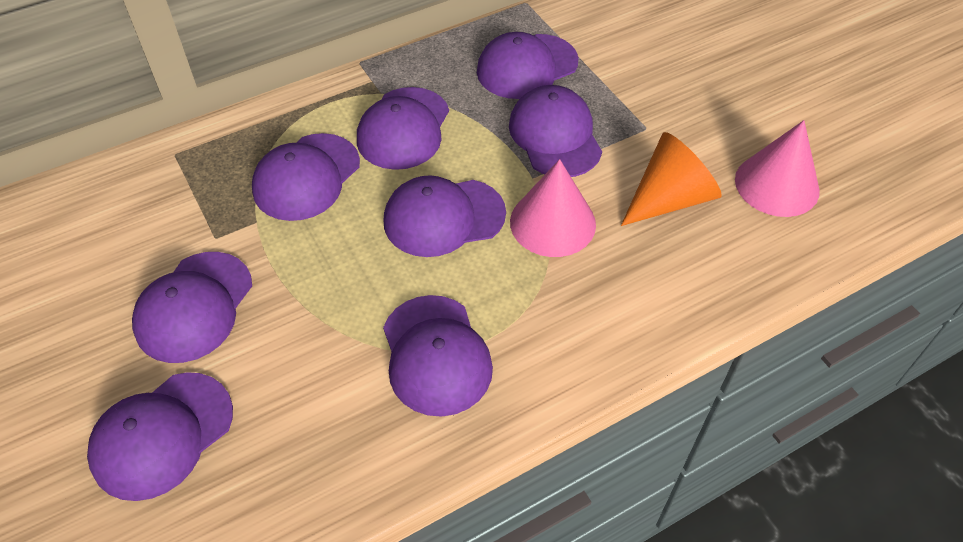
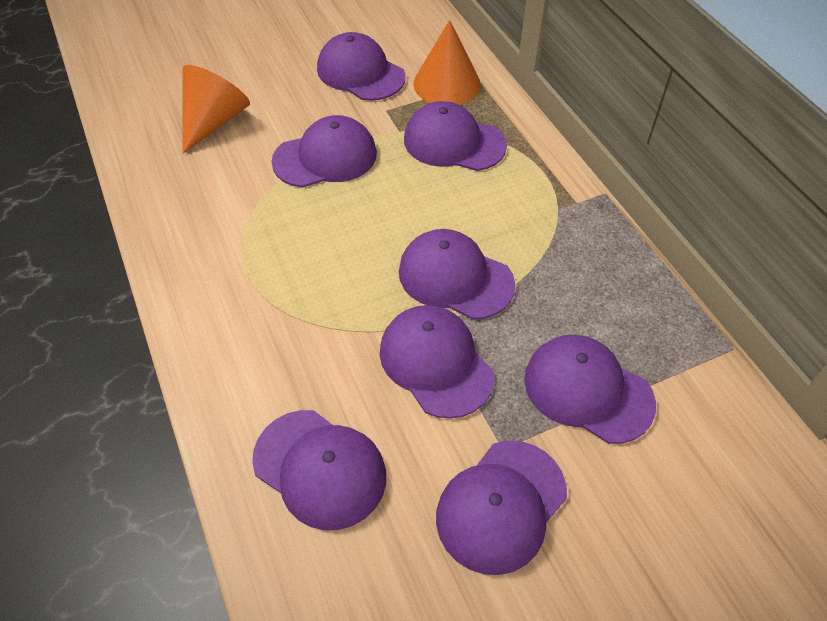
orange cone: 1 -> 2
pink cone: 2 -> 0

